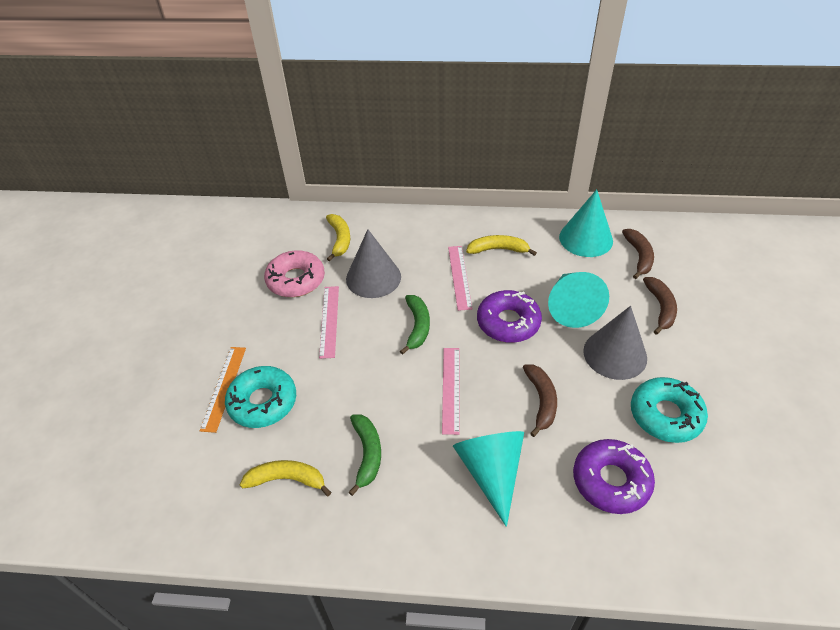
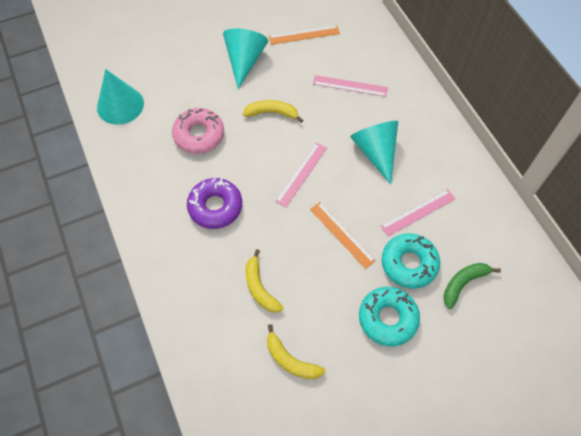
brown banana: 3 -> 0
green banana: 2 -> 1
grey cone: 2 -> 0
orange ruler: 1 -> 2
purple donut: 2 -> 1

